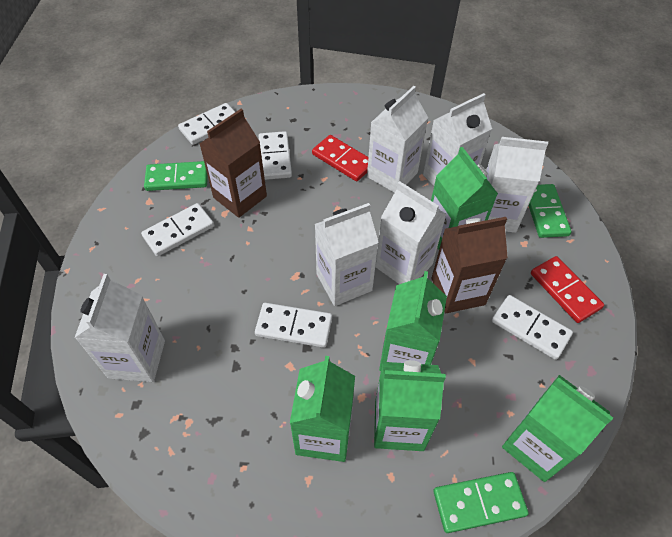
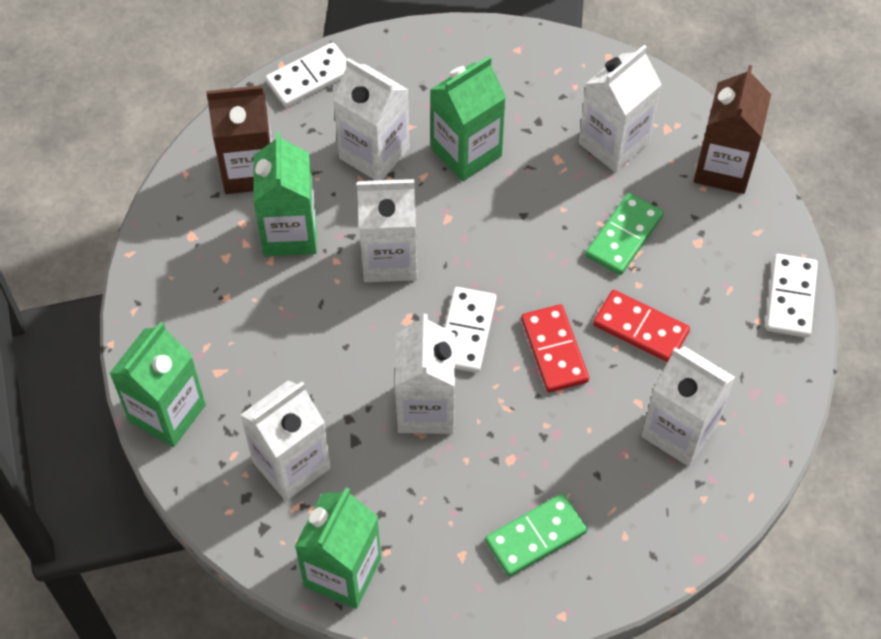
green carton: 5 -> 4
green domino: 3 -> 2
white domino: 5 -> 3

